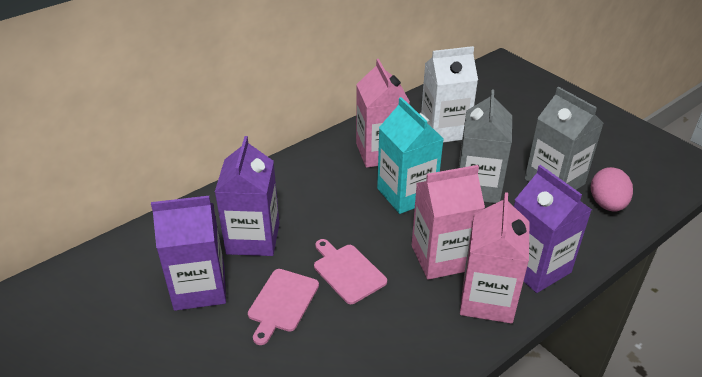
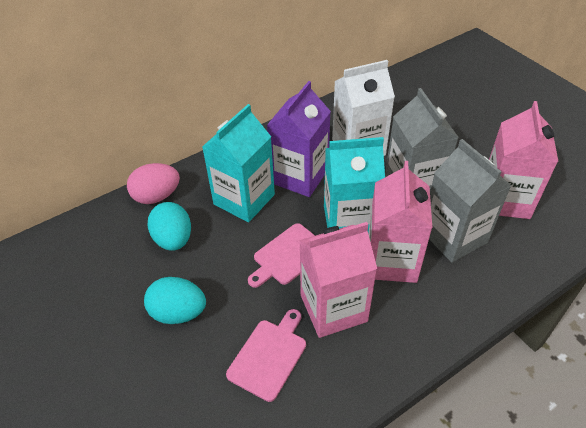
purple carton: 3 -> 1
turquoise carton: 1 -> 2
turquoise egg: 0 -> 2

